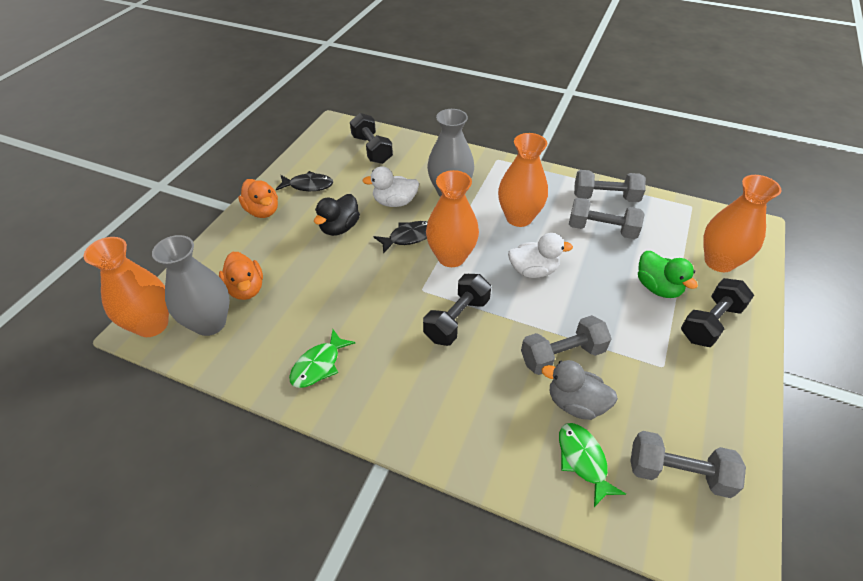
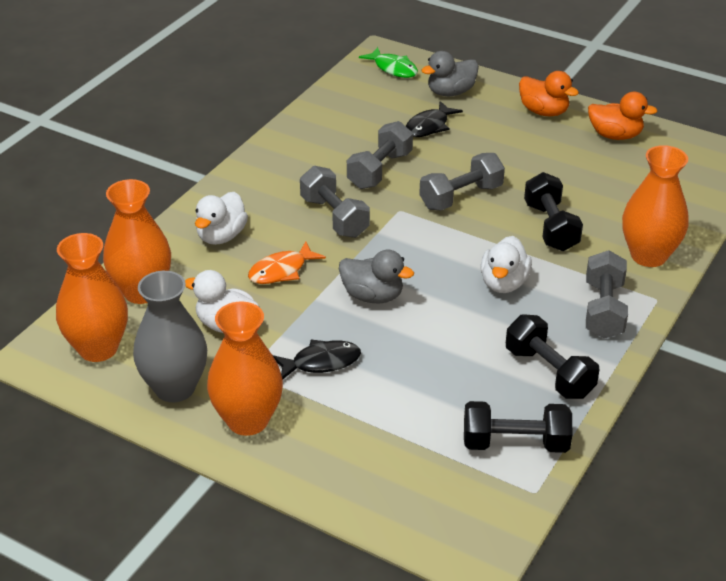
black duck: 1 -> 0
green duck: 1 -> 0
green fish: 2 -> 1
grey duck: 1 -> 2
grey vase: 2 -> 1
orange fish: 0 -> 1
white duck: 2 -> 3

